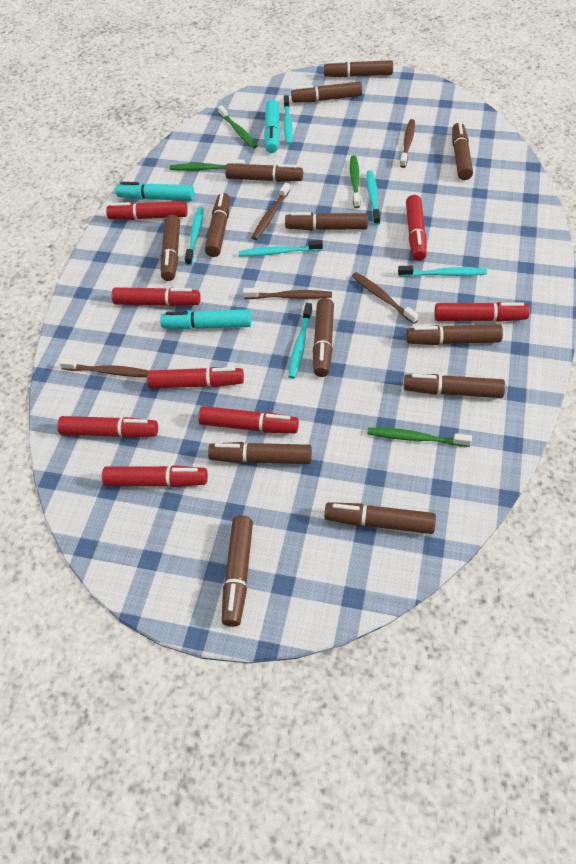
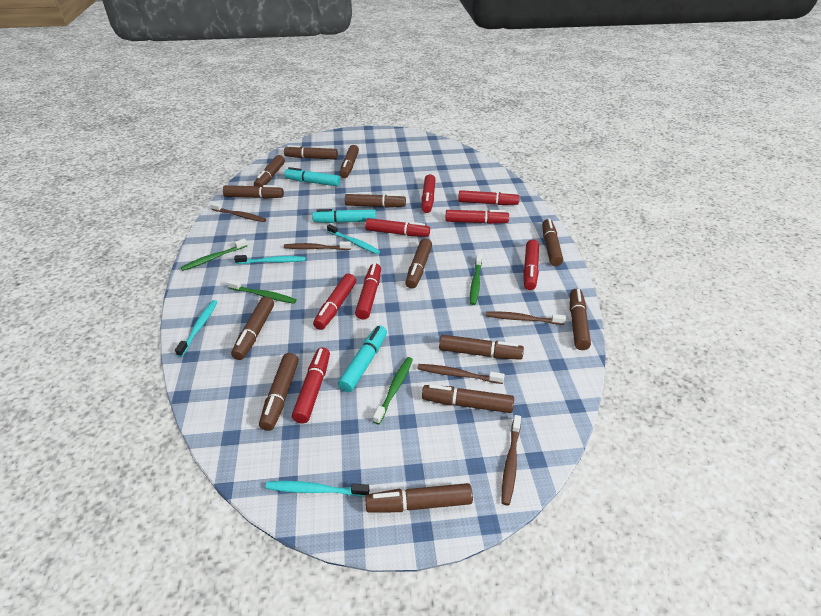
turquoise toothbrush: 6 -> 4

